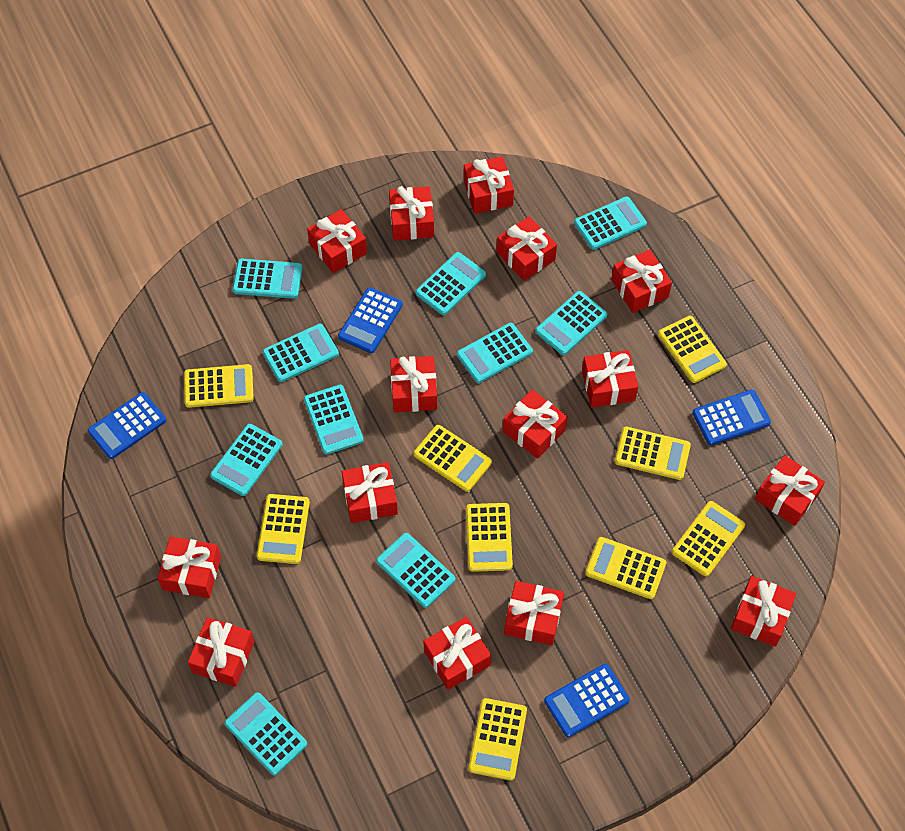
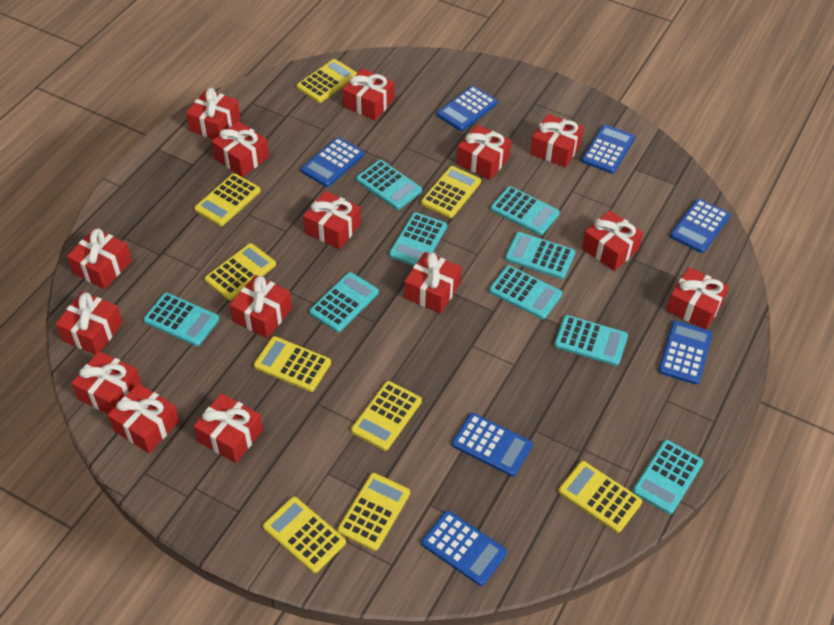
blue calculator: 4 -> 7
turquoise calculator: 10 -> 9

